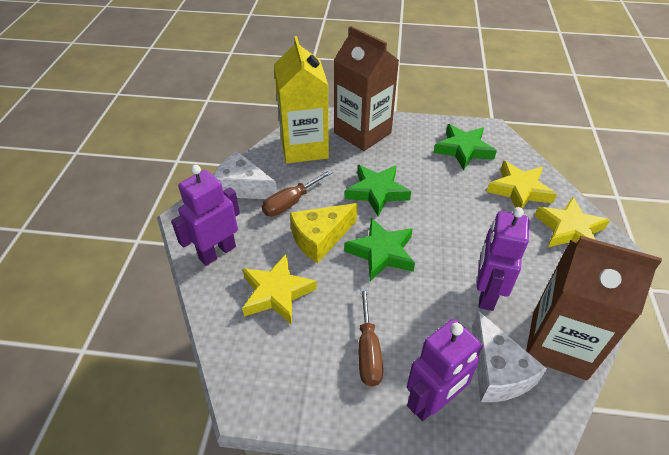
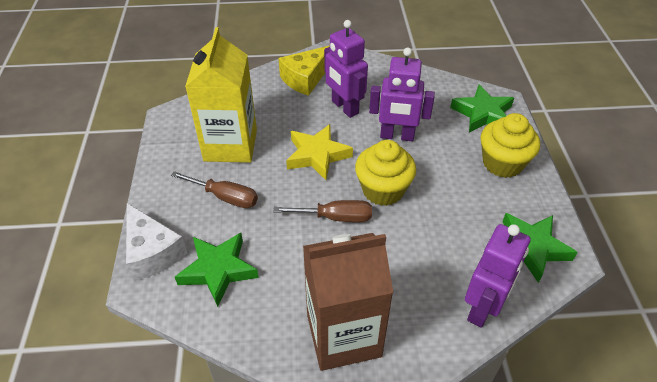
brown carton: 2 -> 1
white cheese: 2 -> 1
yellow cupcake: 0 -> 2
yellow star: 3 -> 1

